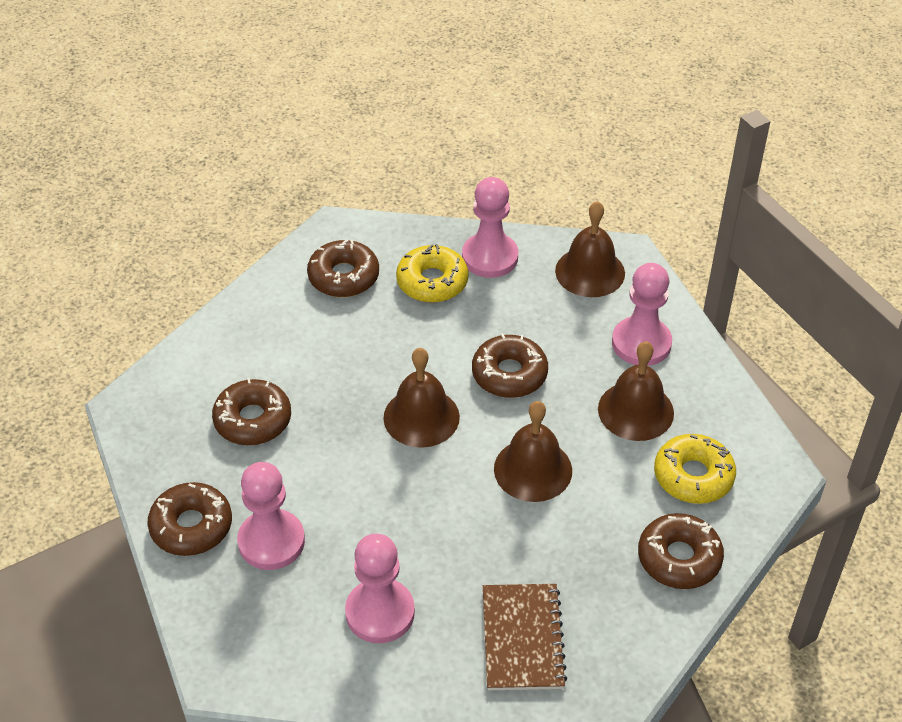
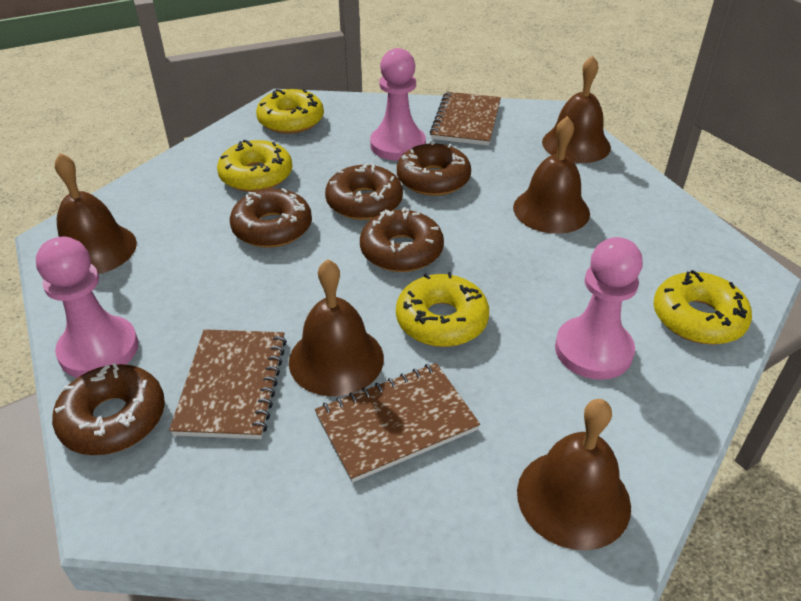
brown bell: 4 -> 5
brown notebook: 1 -> 3
pink pawn: 4 -> 3
yellow donut: 2 -> 4

